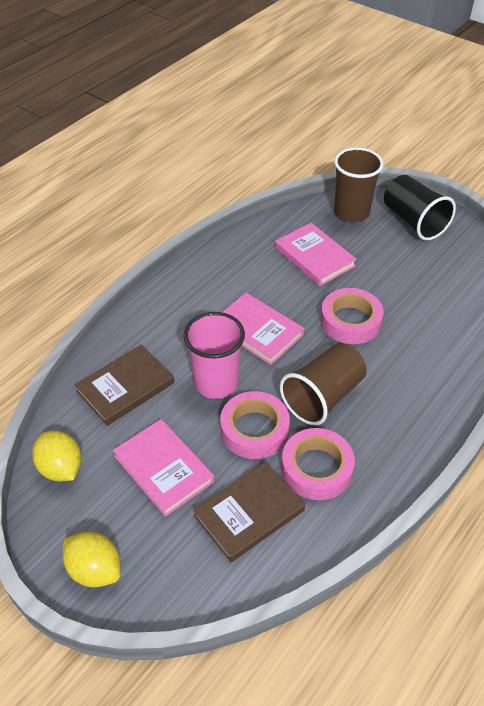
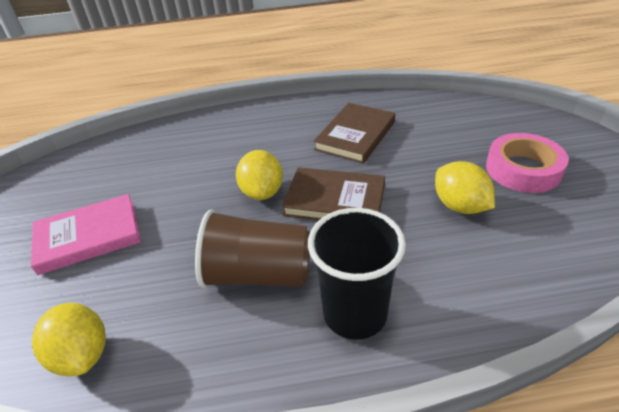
brown cup: 2 -> 1
pink book: 3 -> 1
pink cup: 1 -> 0
pink tape: 3 -> 1
yellow lemon: 2 -> 3

